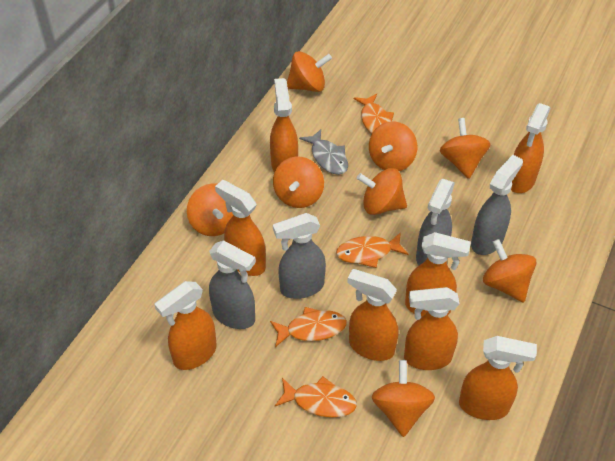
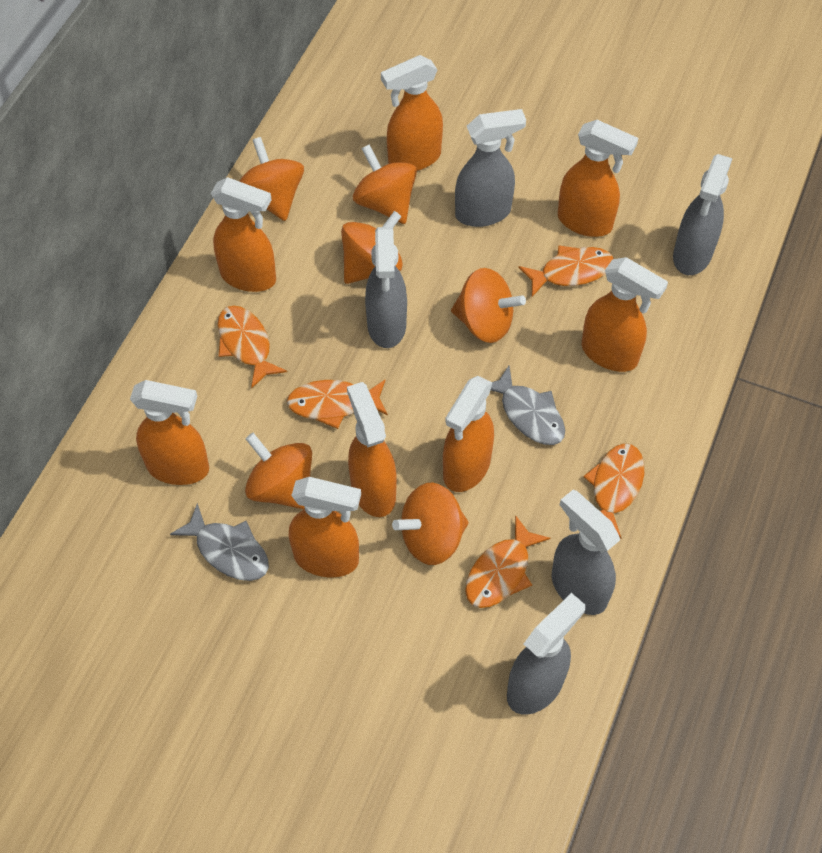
grey fish: 1 -> 2
grey spray bottle: 4 -> 5
orange fish: 4 -> 5
orange spinning top: 8 -> 6

